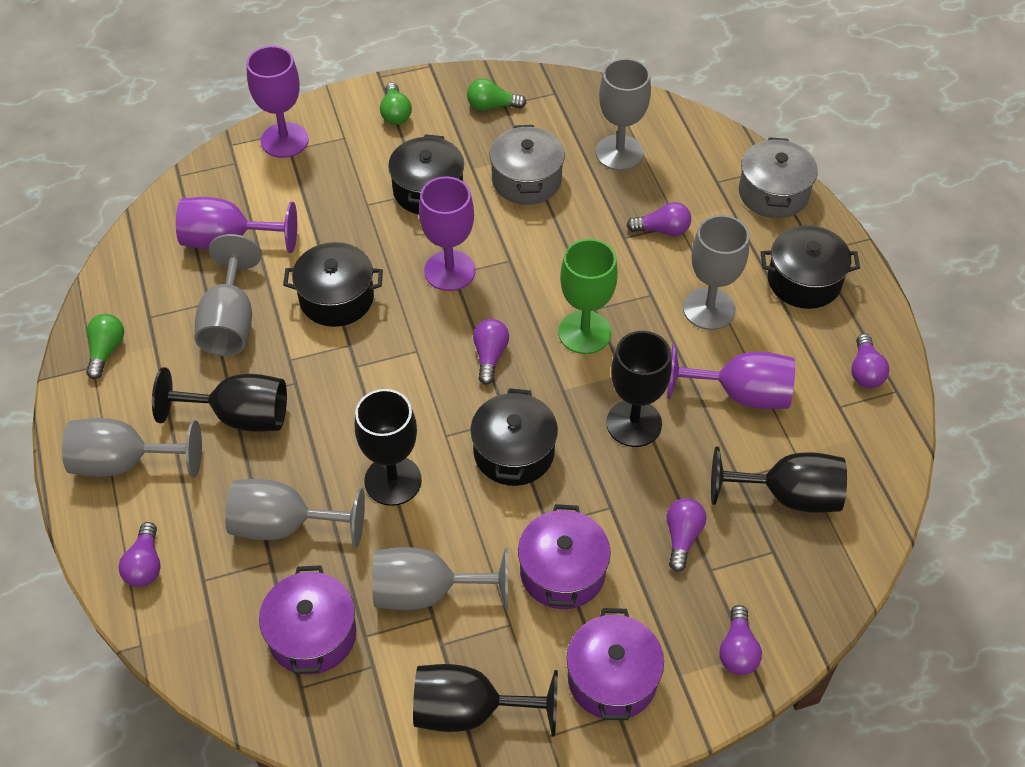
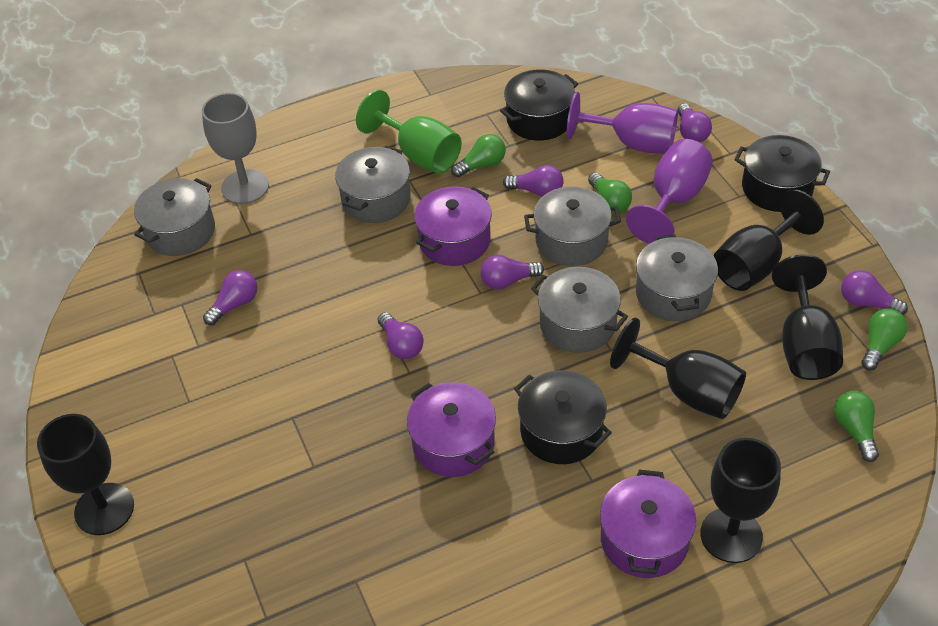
black pot: 4 -> 3
green light bulb: 3 -> 4
grey goblet: 6 -> 1
grey pot: 2 -> 5
purple goblet: 4 -> 2

